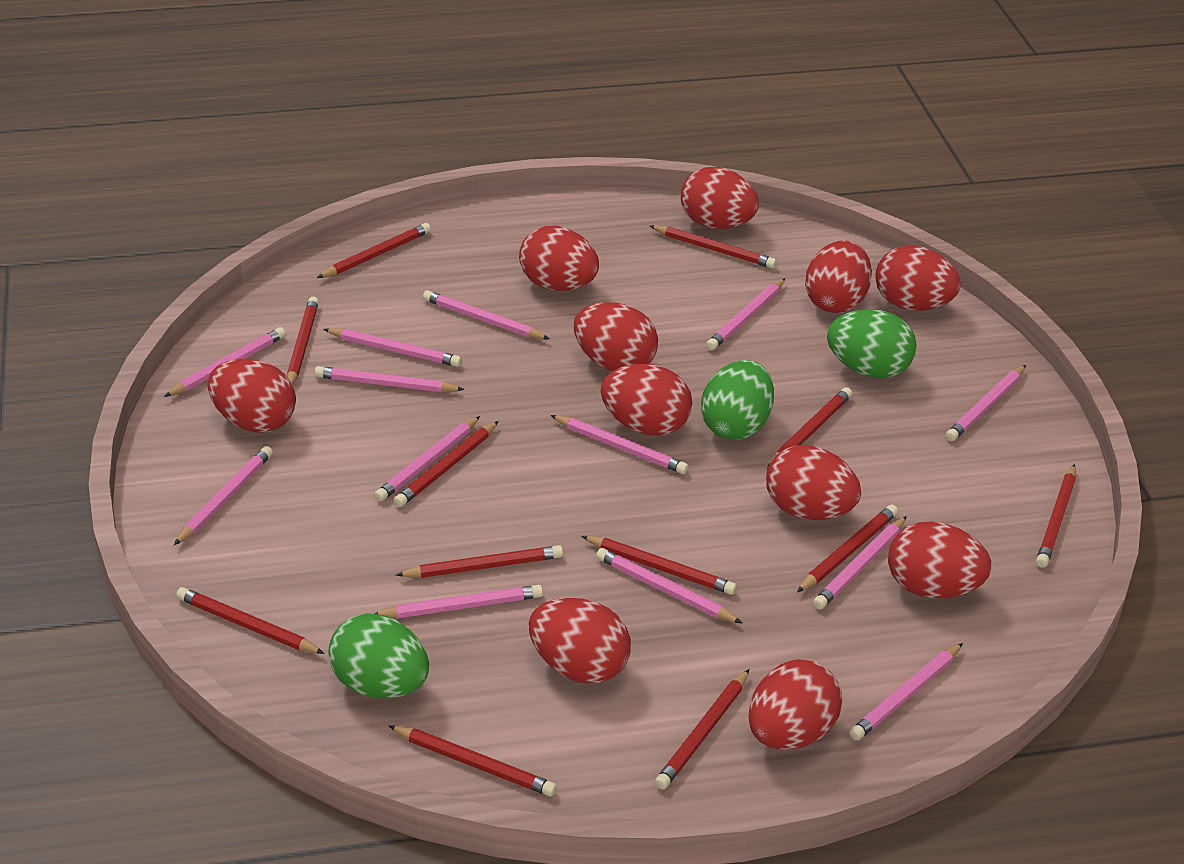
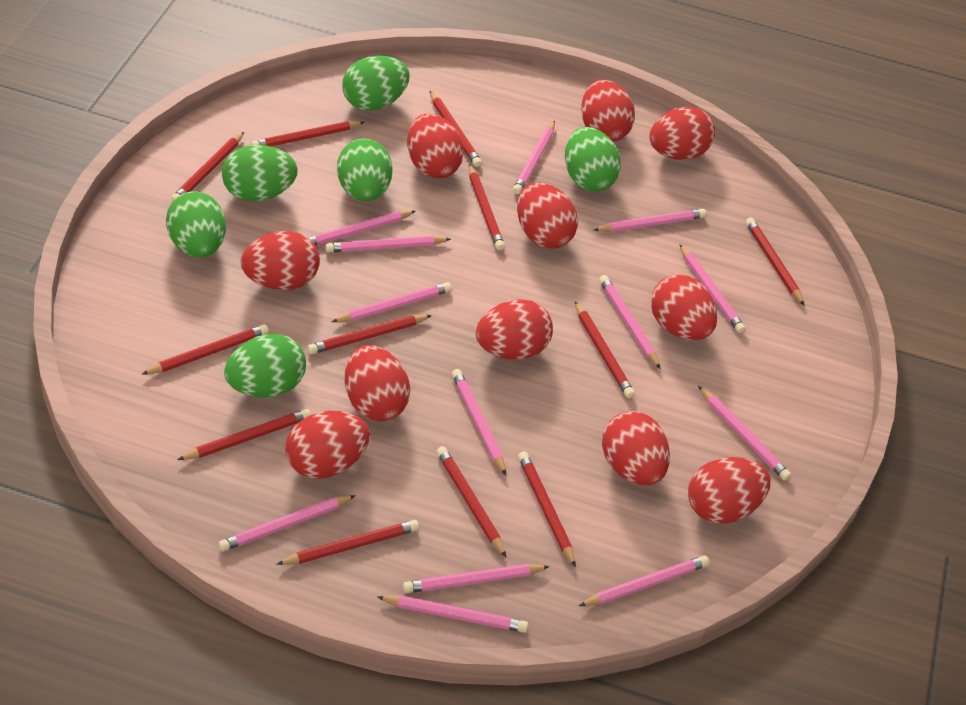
green egg: 3 -> 6

